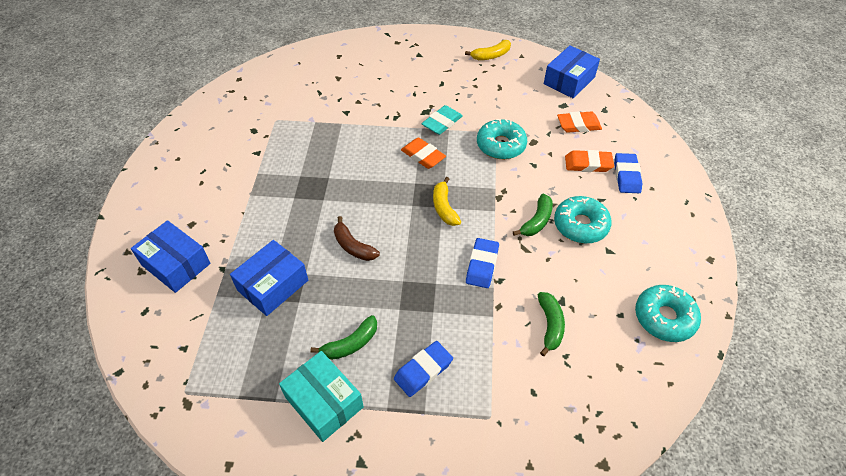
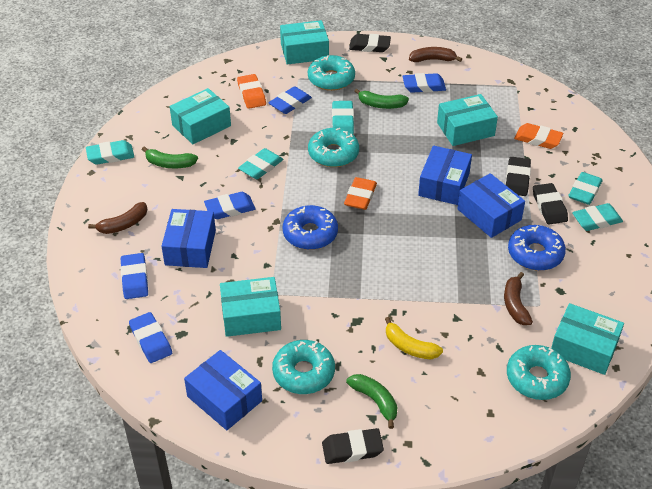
black eraser: 0 -> 4
blue box: 3 -> 4
blue donut: 0 -> 2
blue eraser: 3 -> 5
brown banana: 1 -> 3
turquoise box: 1 -> 5
turquoise donut: 3 -> 4
turquoise eraser: 1 -> 5
yellow banana: 2 -> 1

